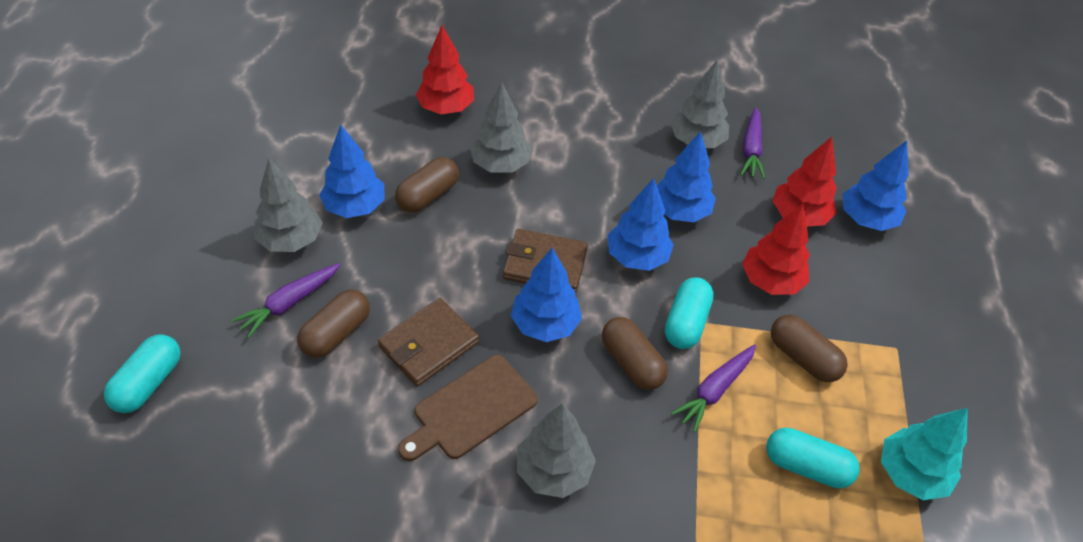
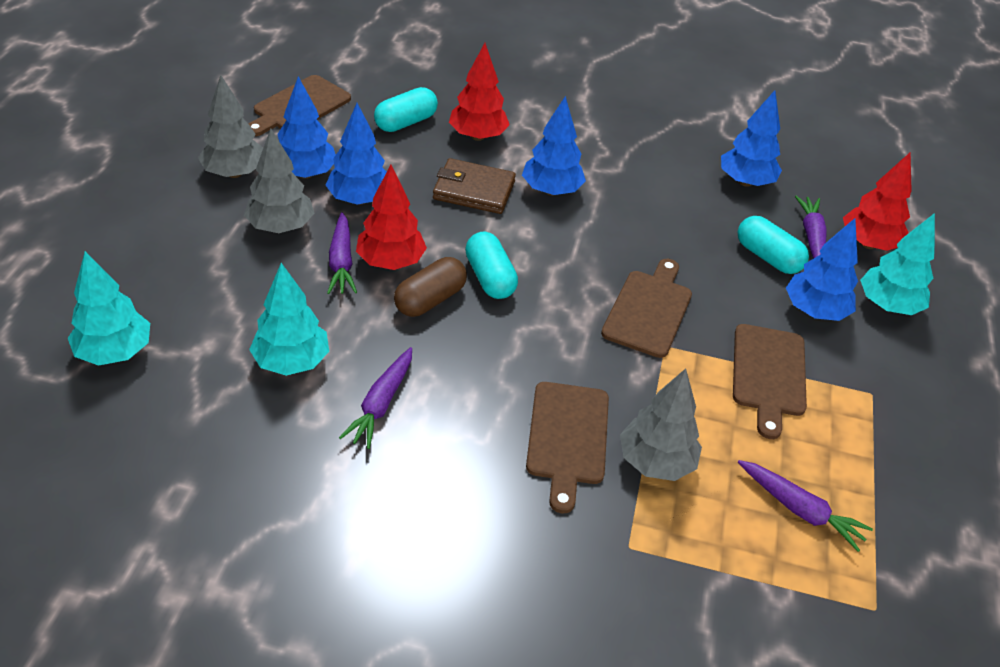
brown capsule: 4 -> 1
brown cutting board: 1 -> 4
brown wallet: 2 -> 1
grey tree: 4 -> 3
purple carrot: 3 -> 4
turquoise tree: 1 -> 3

